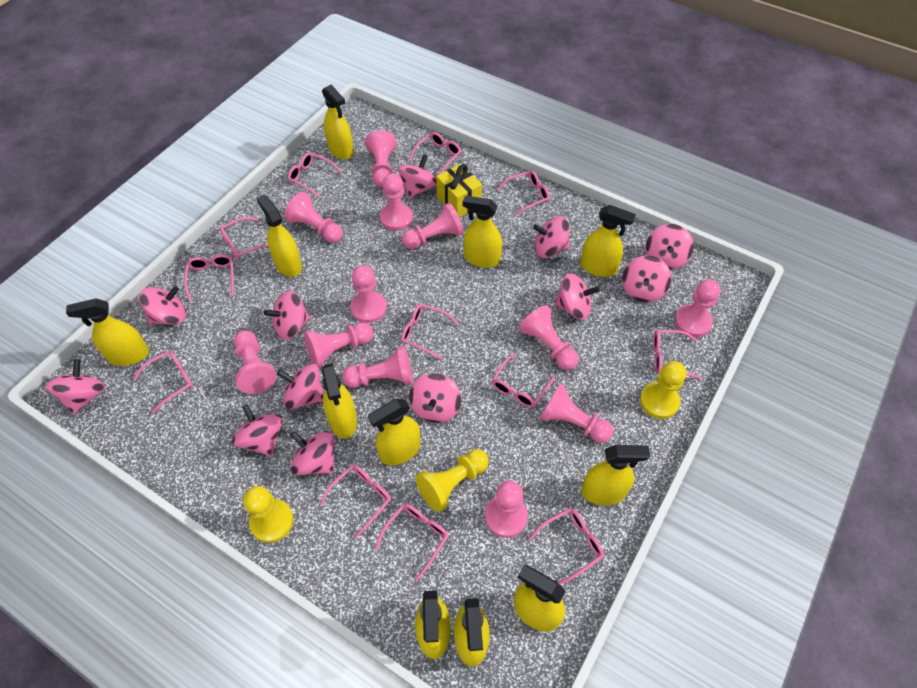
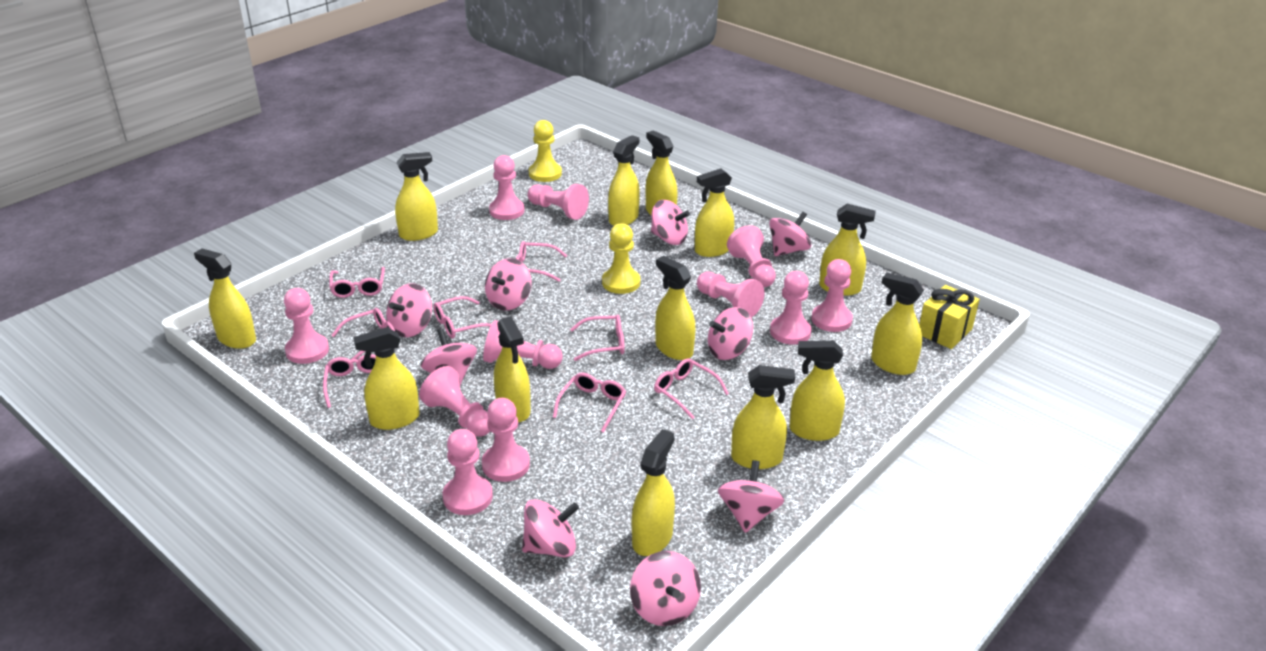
pink glasses: 12 -> 8
pink pawn: 12 -> 11
pink spinning top: 12 -> 9
yellow pawn: 3 -> 2
yellow spray bottle: 11 -> 13

